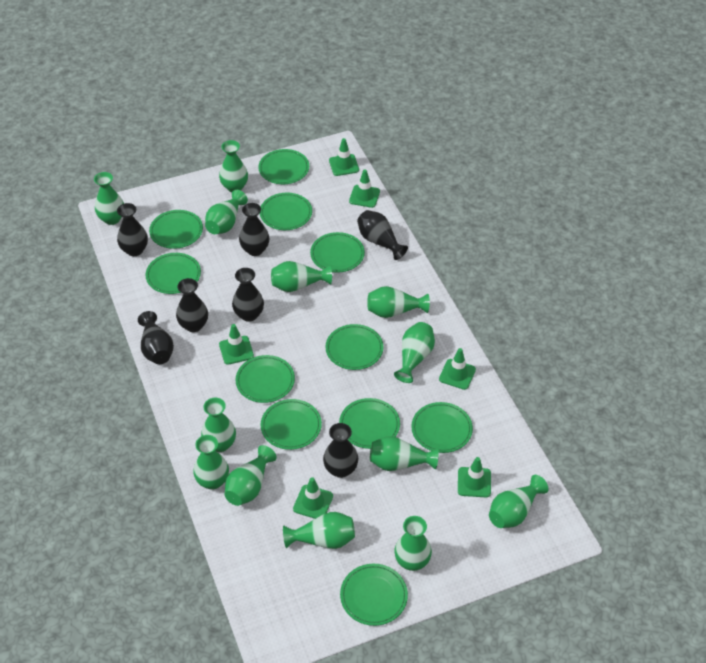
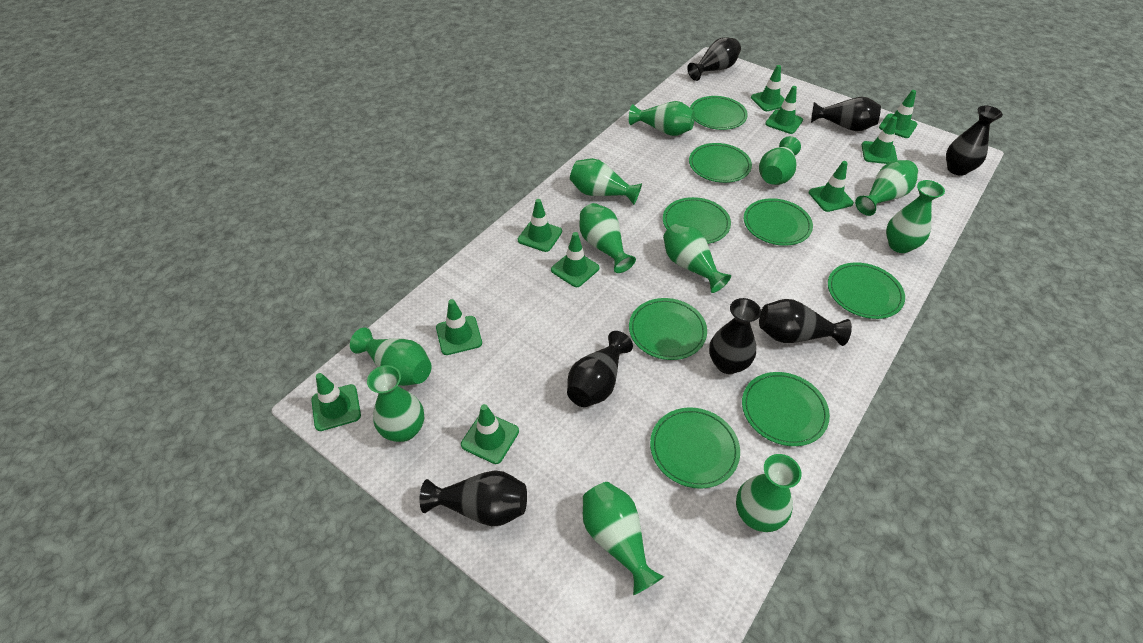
green plate: 11 -> 8
green traffic cone: 6 -> 10
green vase: 13 -> 11

